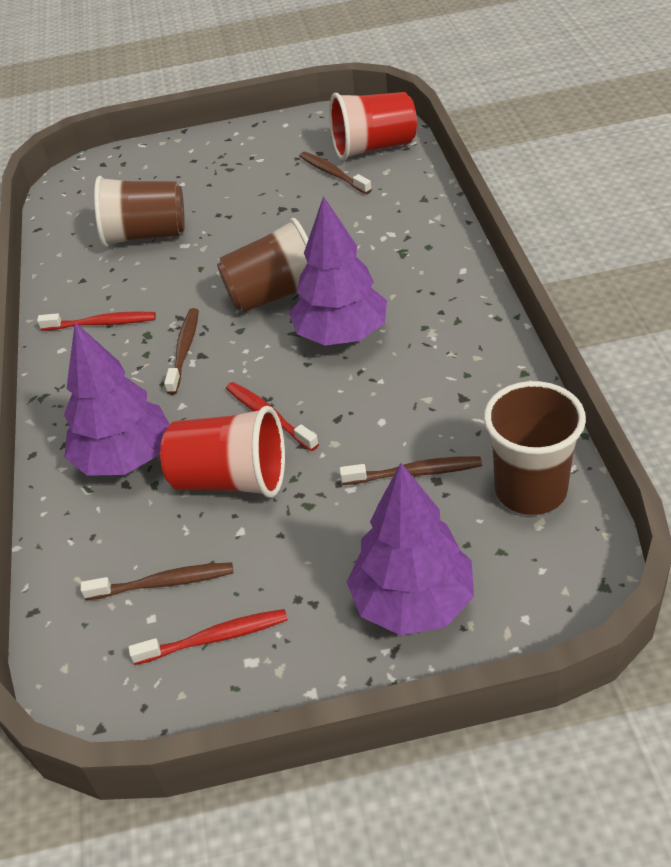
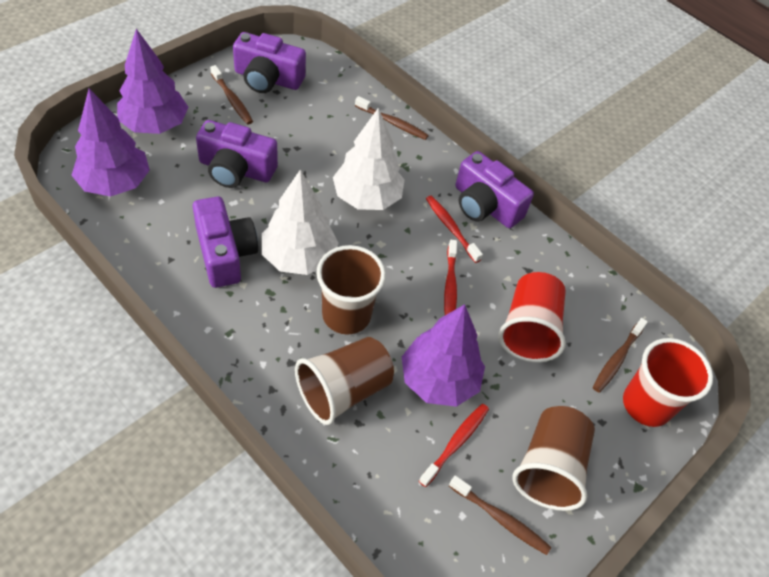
purple camera: 0 -> 4
white tree: 0 -> 2

